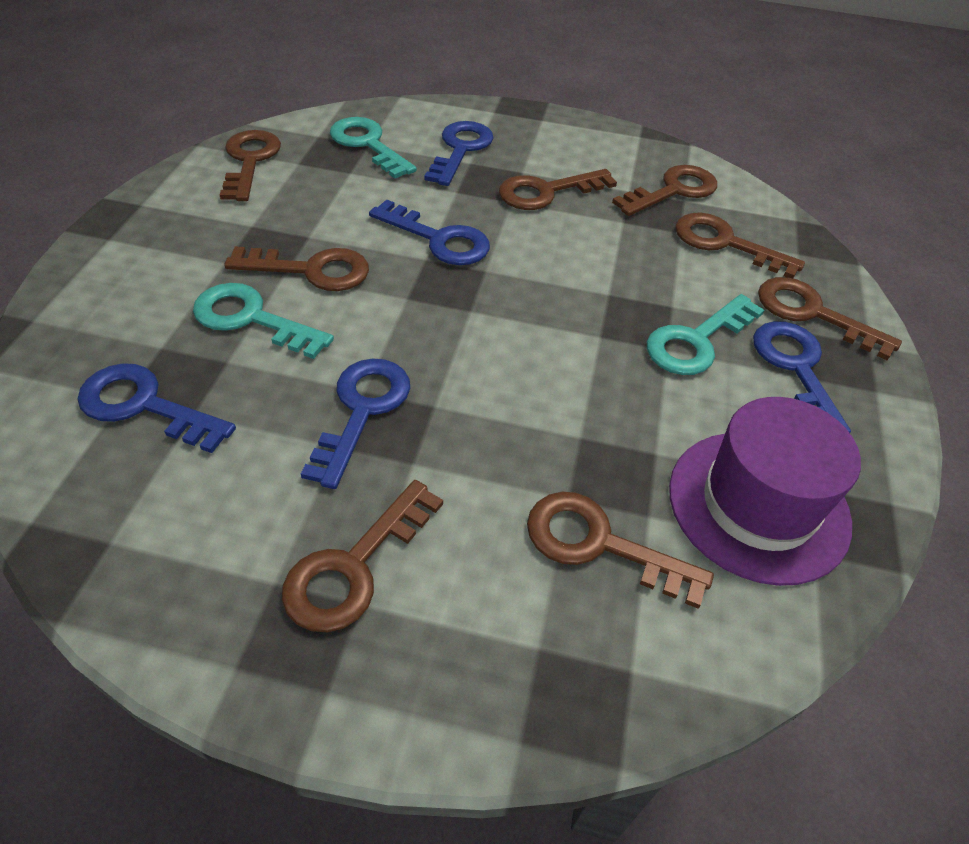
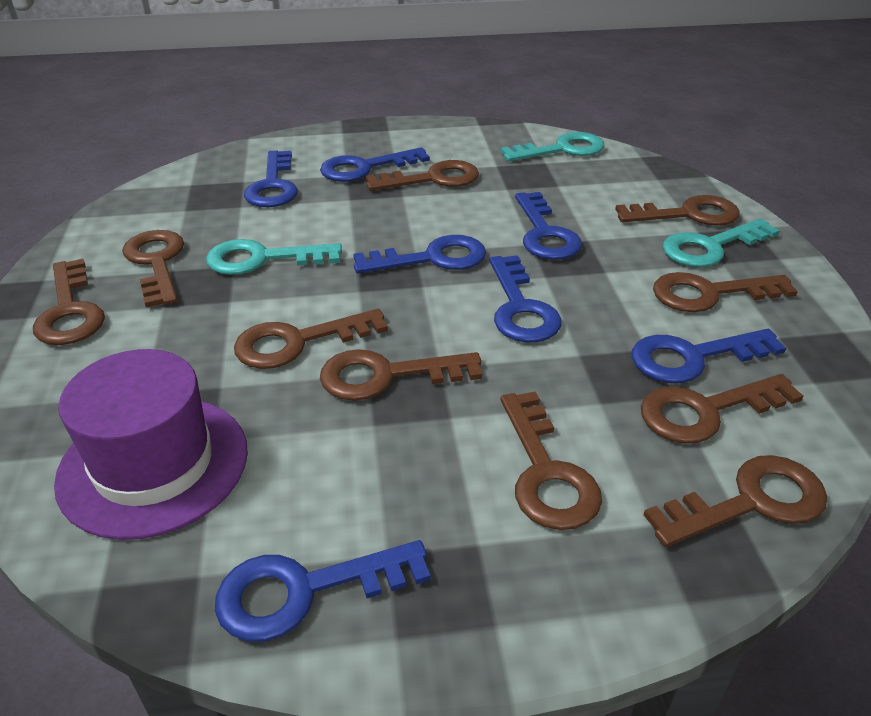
blue key: 5 -> 7
brown key: 8 -> 10

